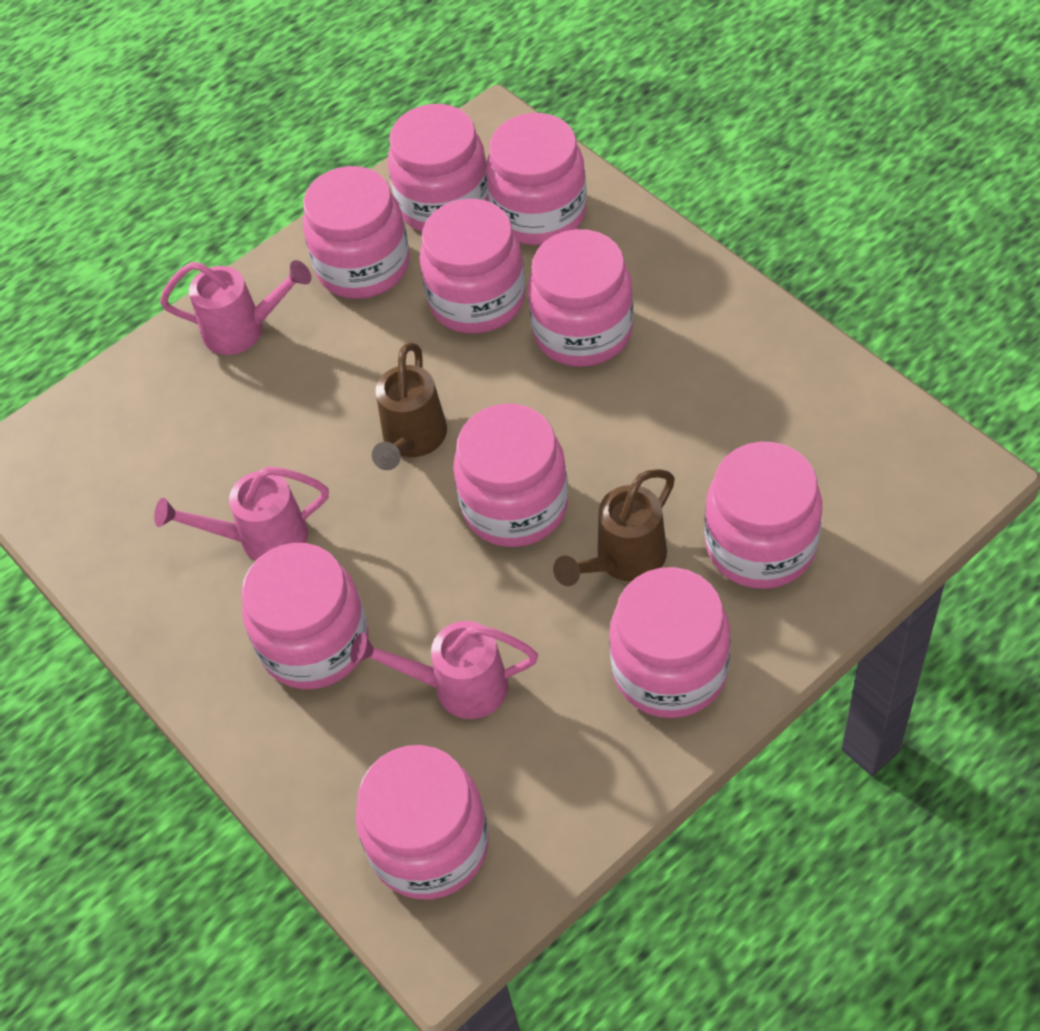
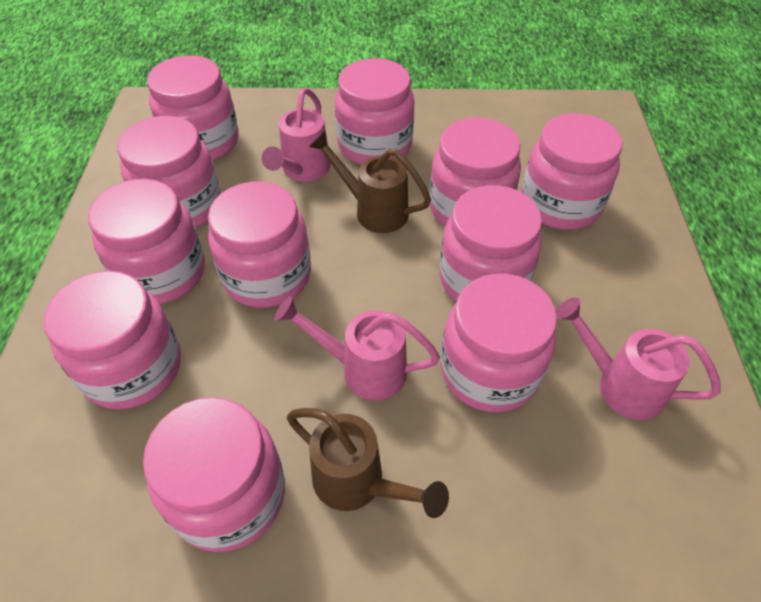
pink jar: 10 -> 11

